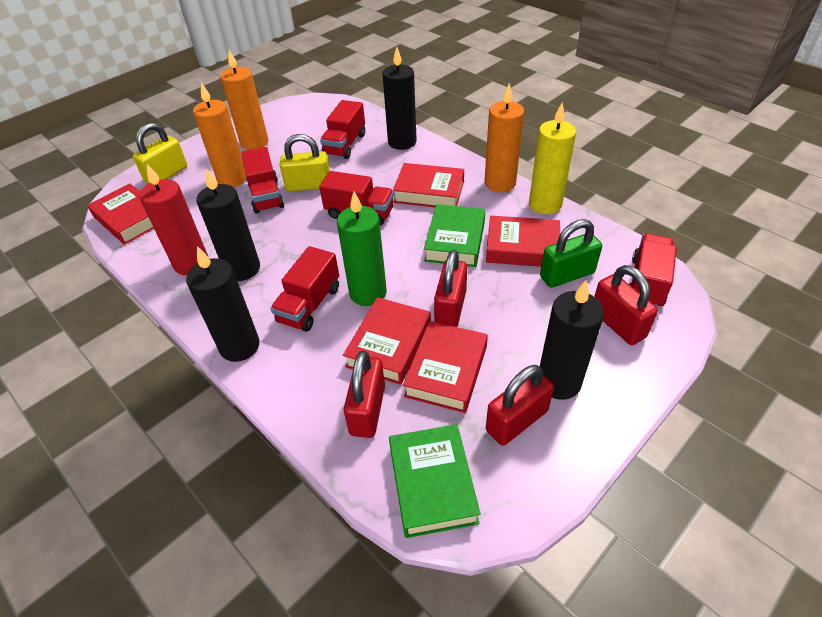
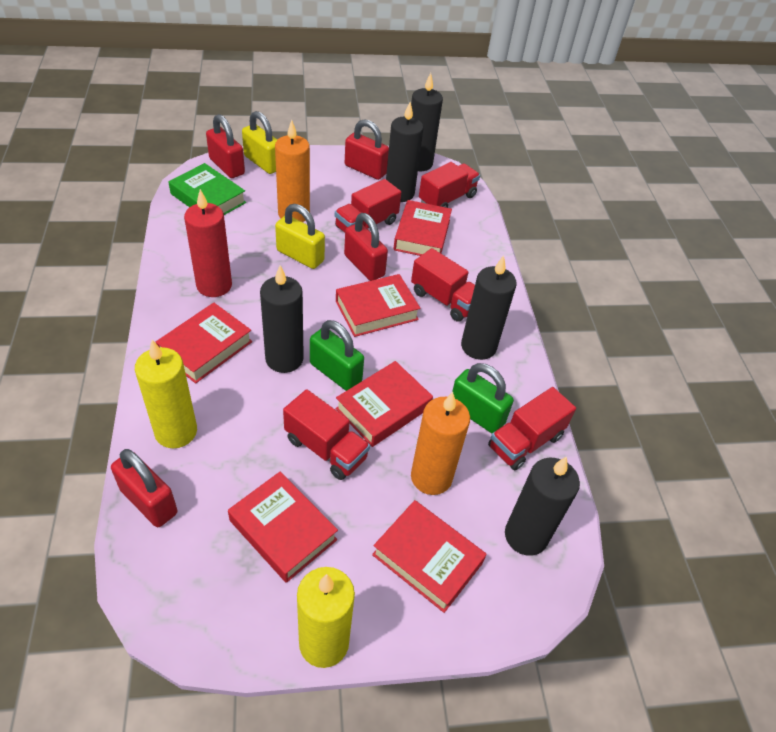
black candle: 4 -> 5
green book: 2 -> 1
green candle: 1 -> 0
green padlock: 1 -> 2
orange candle: 3 -> 2
red book: 5 -> 6
yellow candle: 1 -> 2

